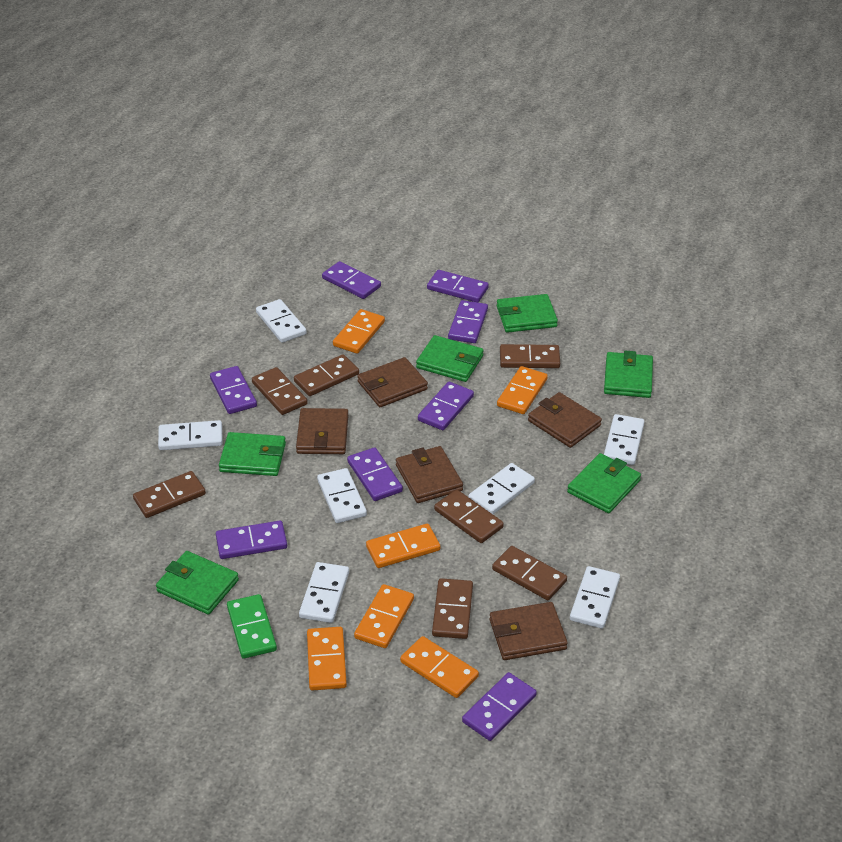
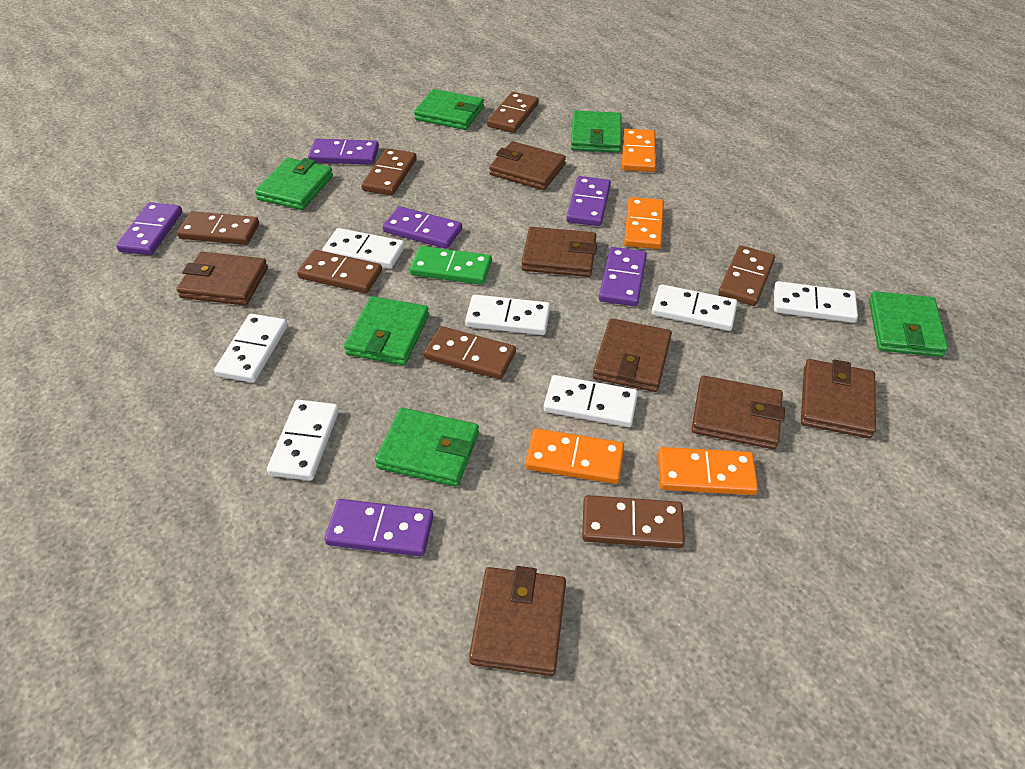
brown wallet: 5 -> 7
orange domino: 6 -> 4
purple domino: 8 -> 6

